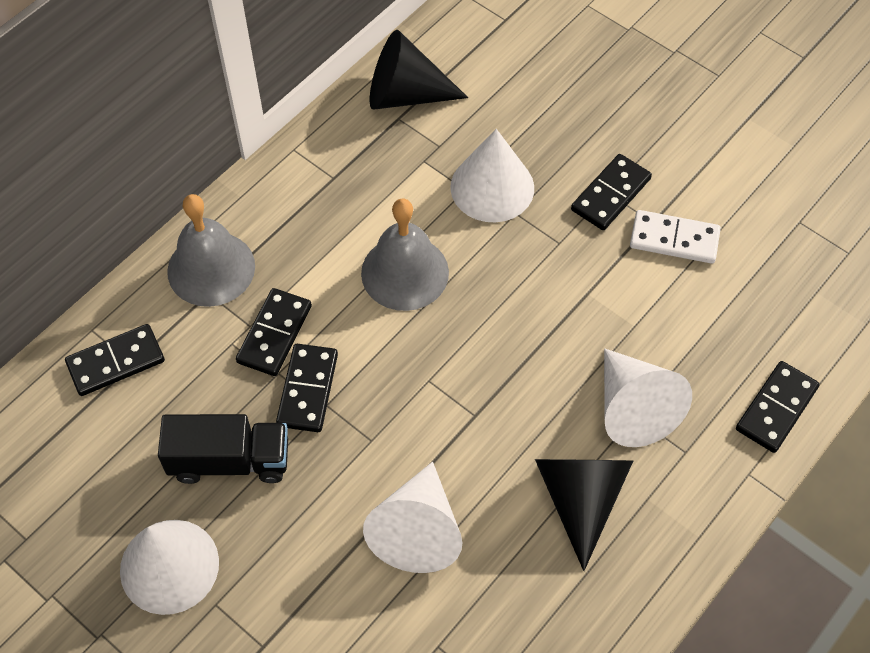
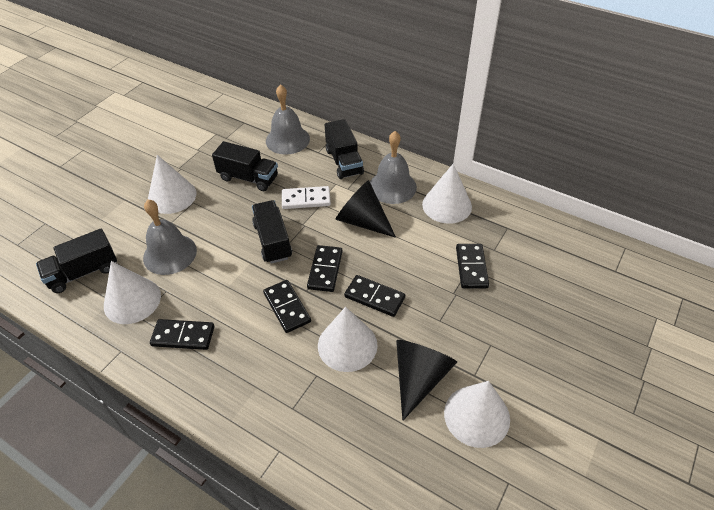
black truck: 1 -> 4
grey bell: 2 -> 3
white cone: 4 -> 5

